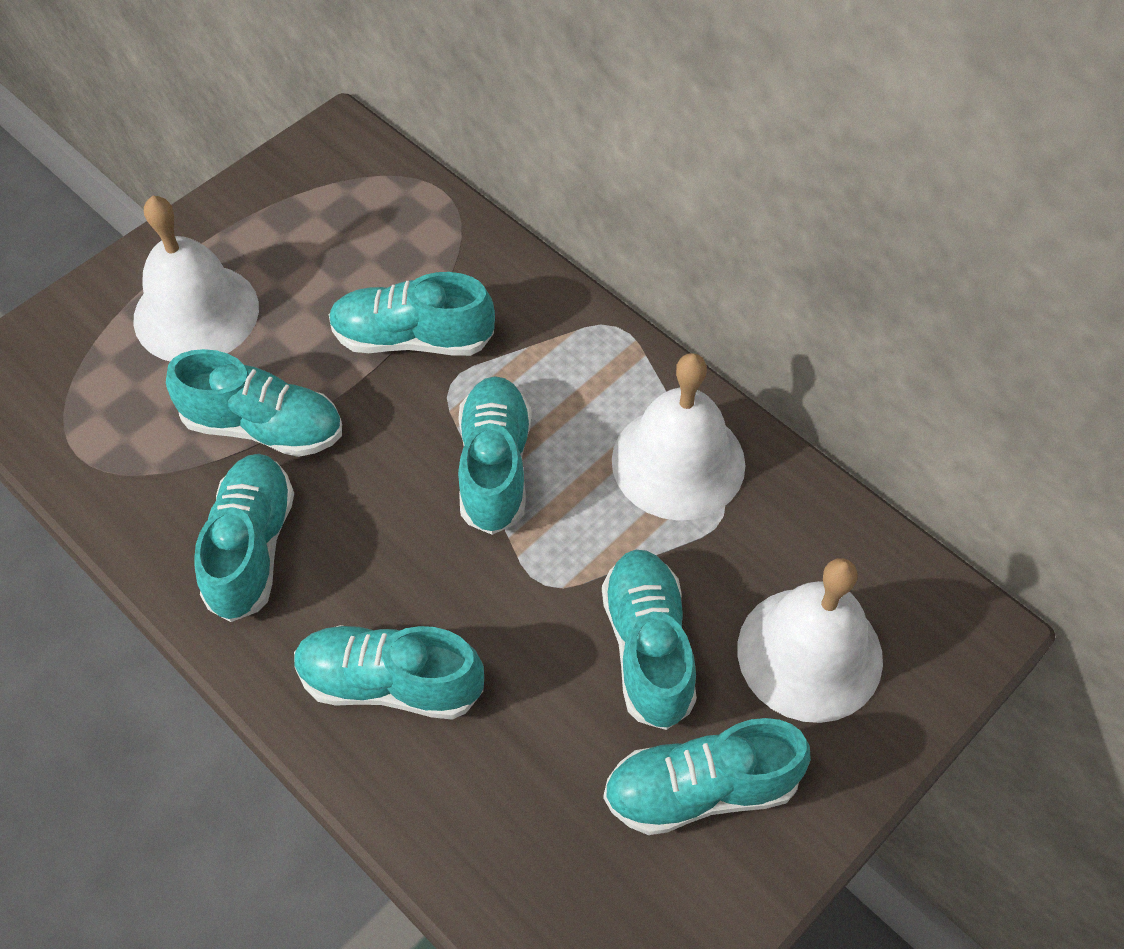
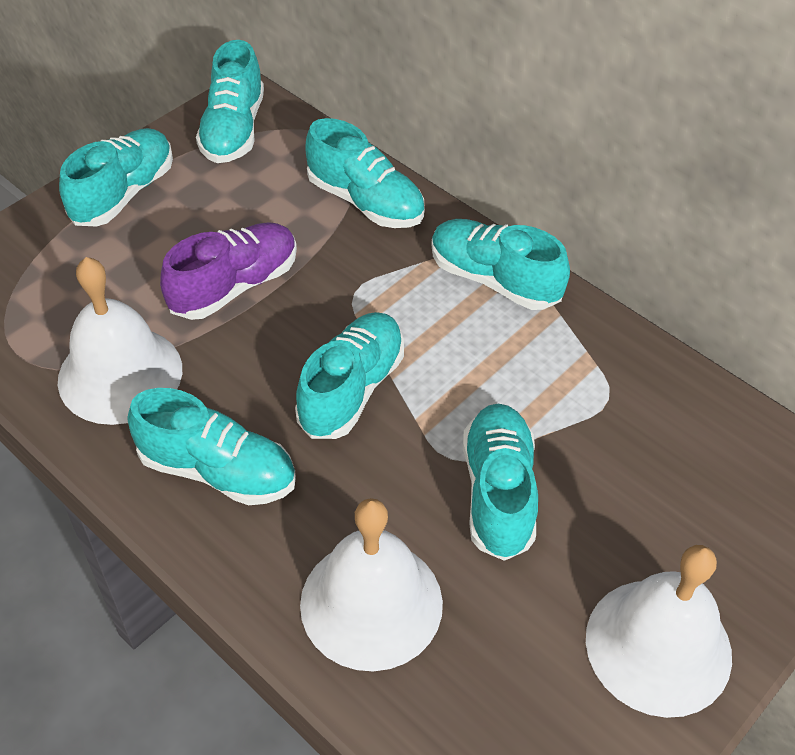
purple shoe: 0 -> 1

